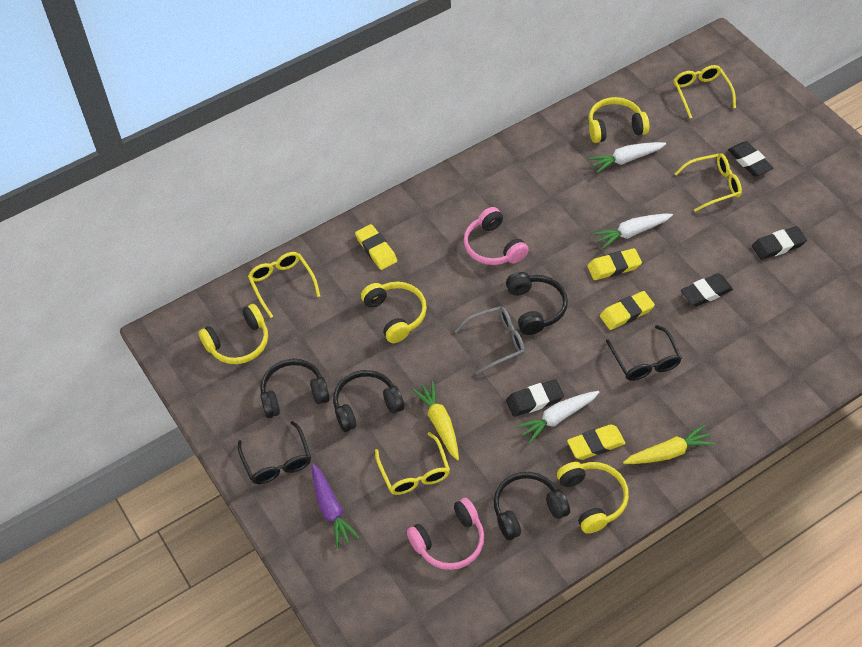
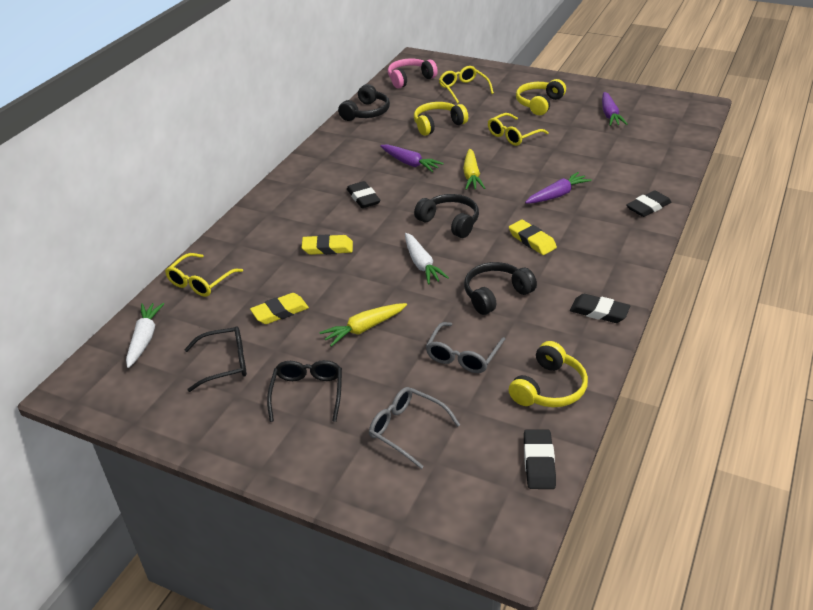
black headphones: 4 -> 3
grey glasses: 1 -> 2
pink headphones: 2 -> 1
purple carrot: 1 -> 3
white carrot: 3 -> 2
yellow eraser: 4 -> 3
yellow glasses: 4 -> 3
yellow headphones: 4 -> 3

